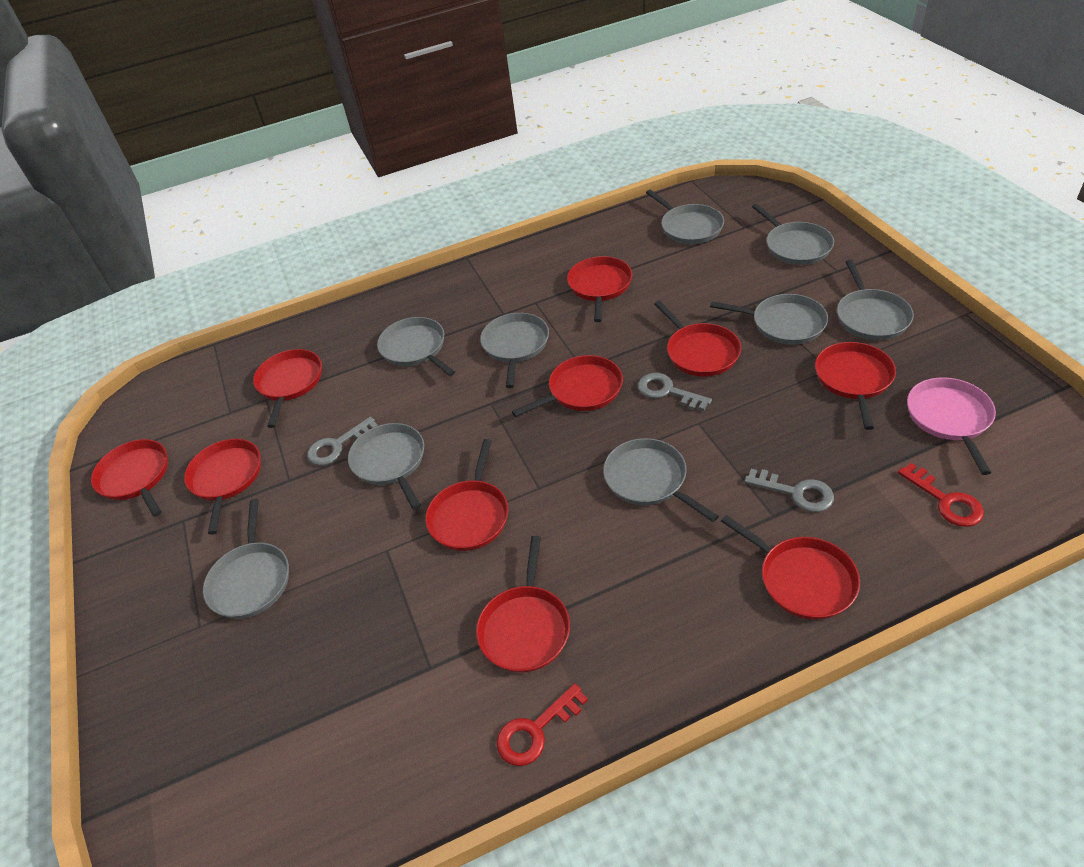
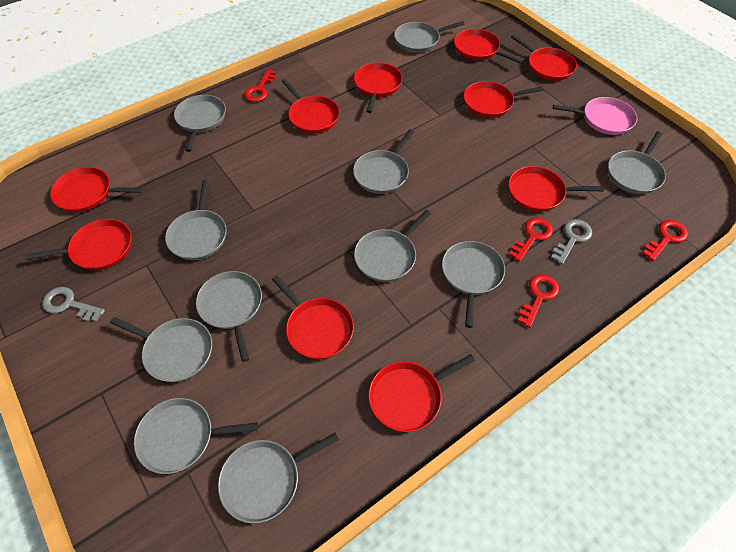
grey key: 3 -> 2
grey pan: 9 -> 11
red key: 2 -> 4

